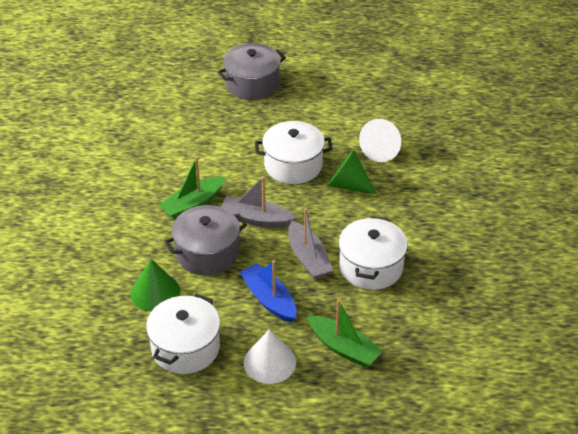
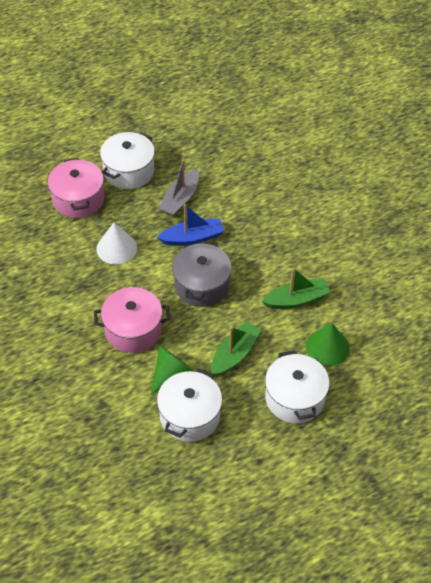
grey boat: 2 -> 1
grey pot: 2 -> 1
pink pot: 0 -> 2
white cone: 2 -> 1

